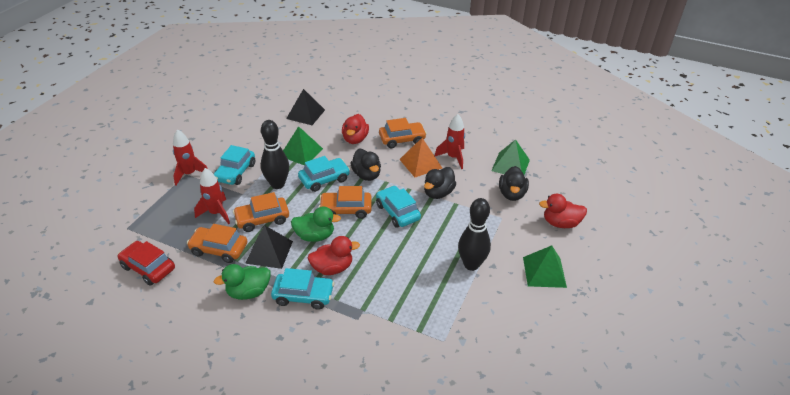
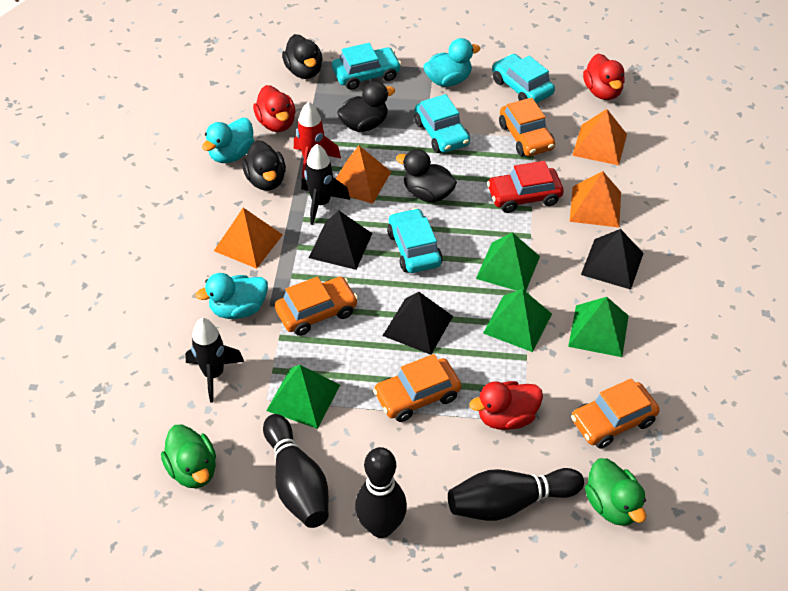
black bowling pin: 2 -> 3
black duck: 3 -> 4
black pyramid: 2 -> 3
black rocket: 0 -> 2
green pyramid: 3 -> 4
orange pyramid: 1 -> 4
red rocket: 3 -> 1
turquoise duck: 0 -> 3

